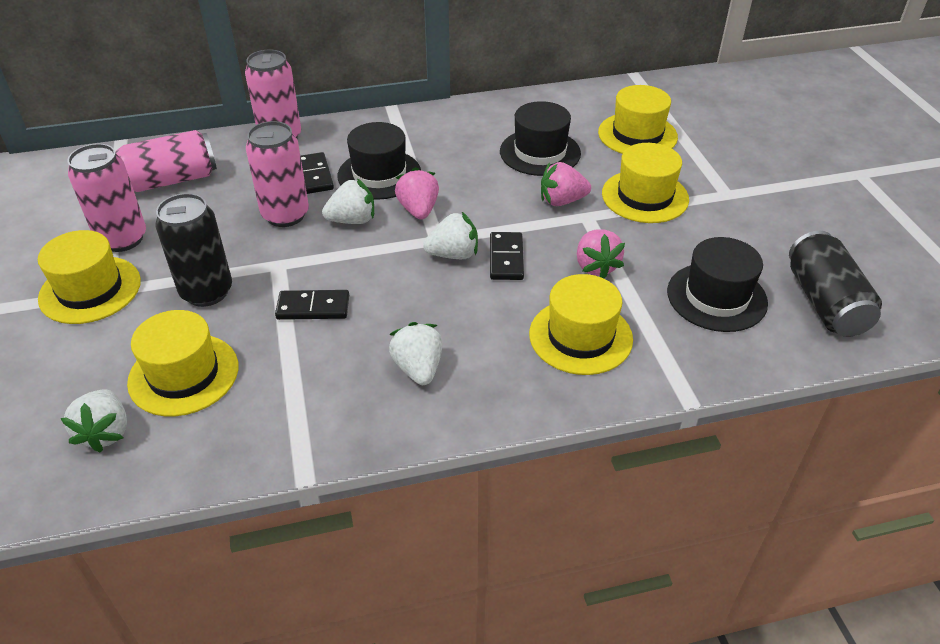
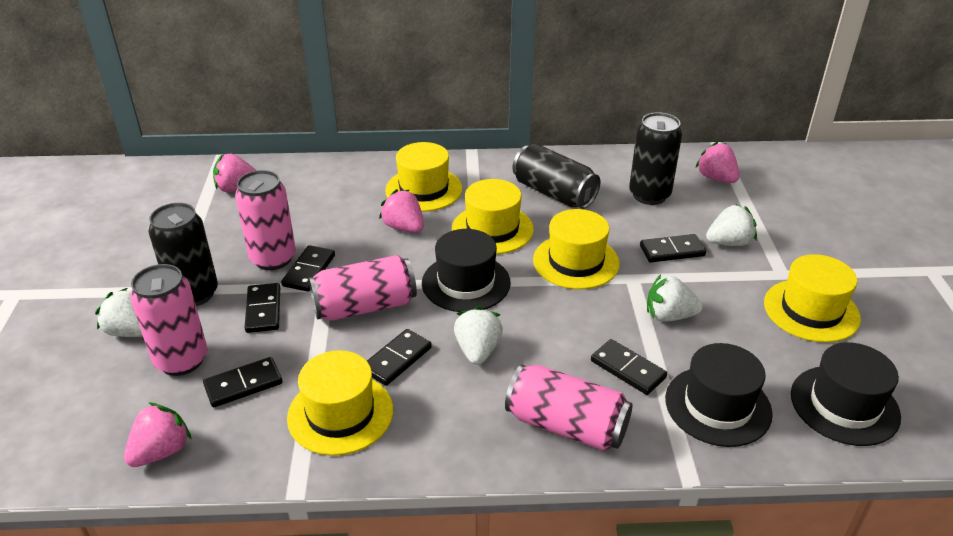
black can: 2 -> 3
black domino: 3 -> 6
pink strawberry: 3 -> 4

